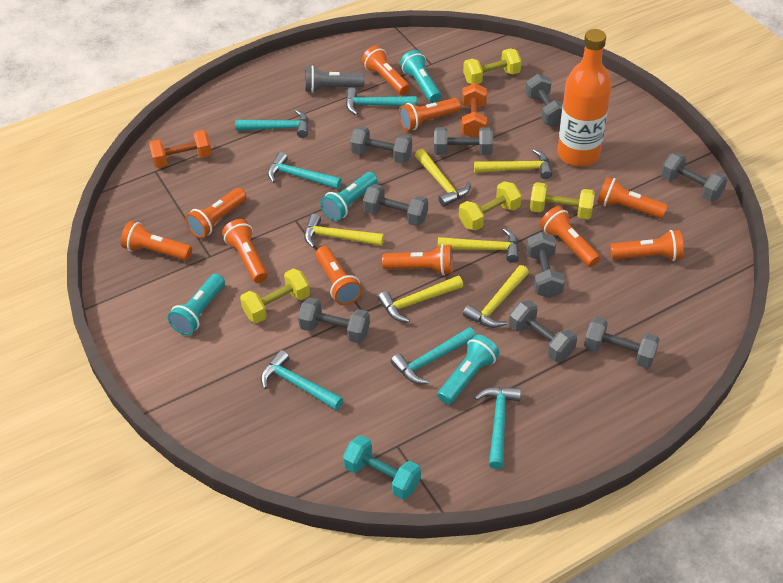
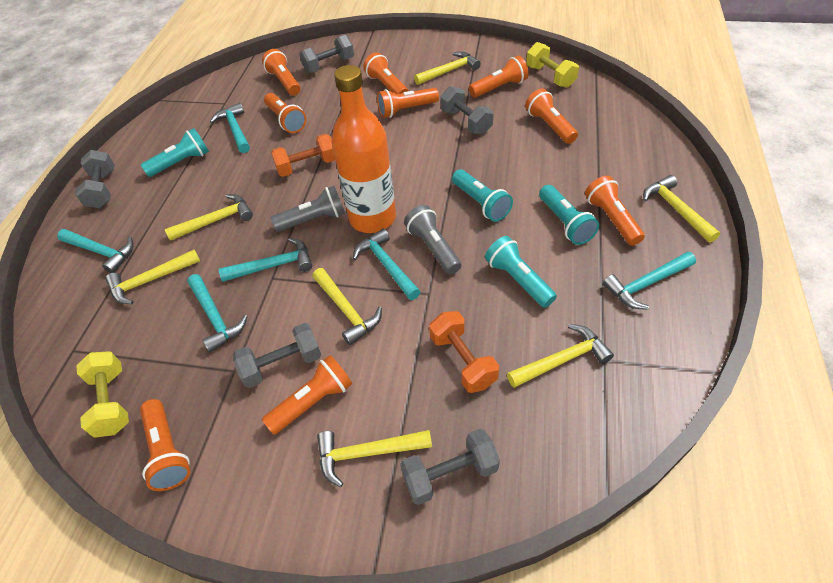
grey dumbbell: 9 -> 5
grey flashlight: 1 -> 2
orange flashlight: 10 -> 9
turquoise dumbbell: 1 -> 0
yellow dumbbell: 4 -> 2
yellow hammer: 6 -> 7

